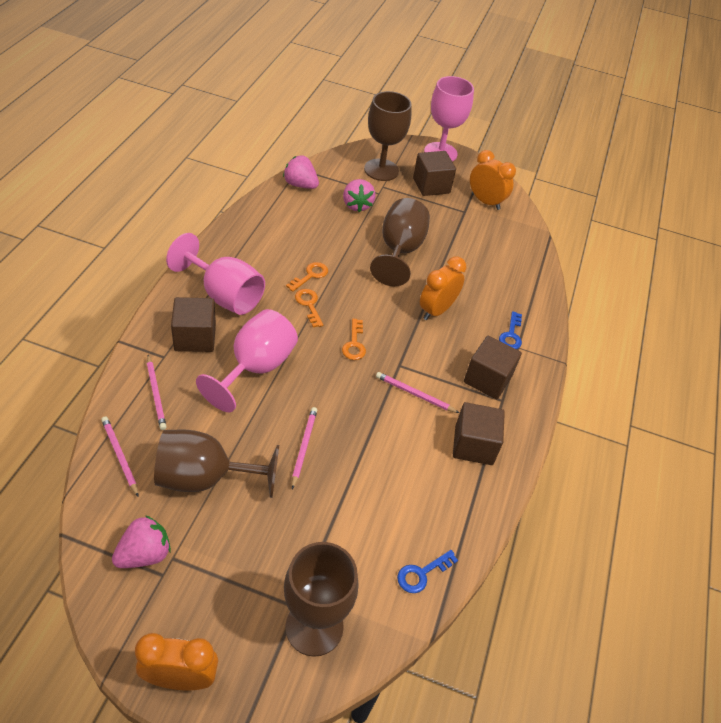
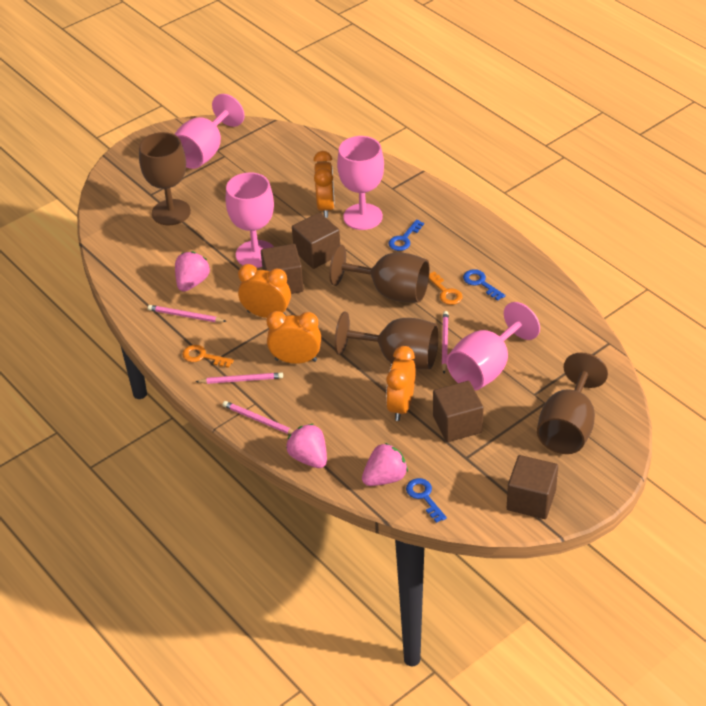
blue key: 2 -> 3
orange clock: 3 -> 4
orange key: 3 -> 2
pink goblet: 3 -> 4

